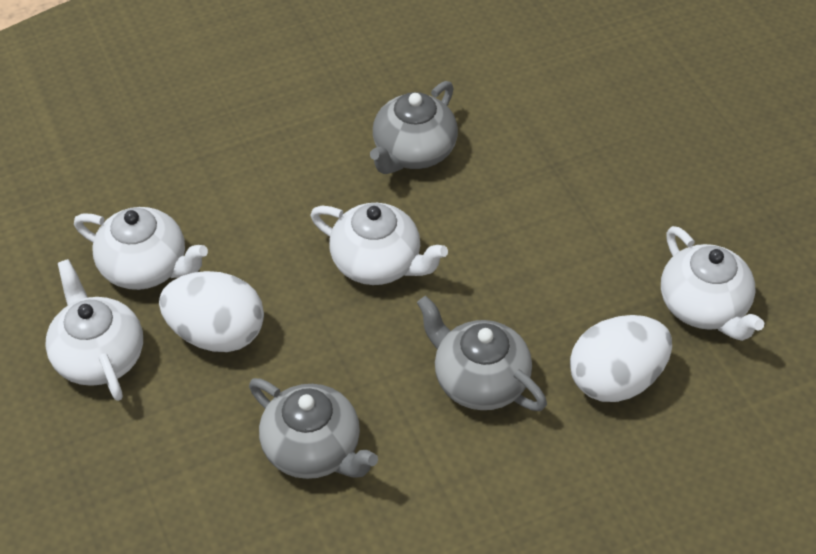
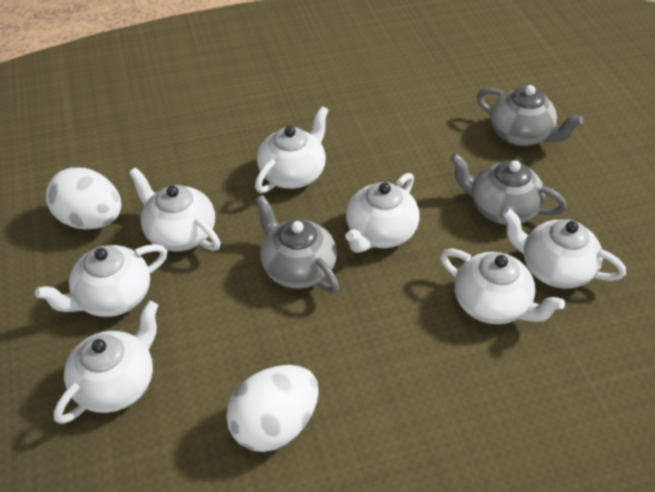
white teapot: 4 -> 7

